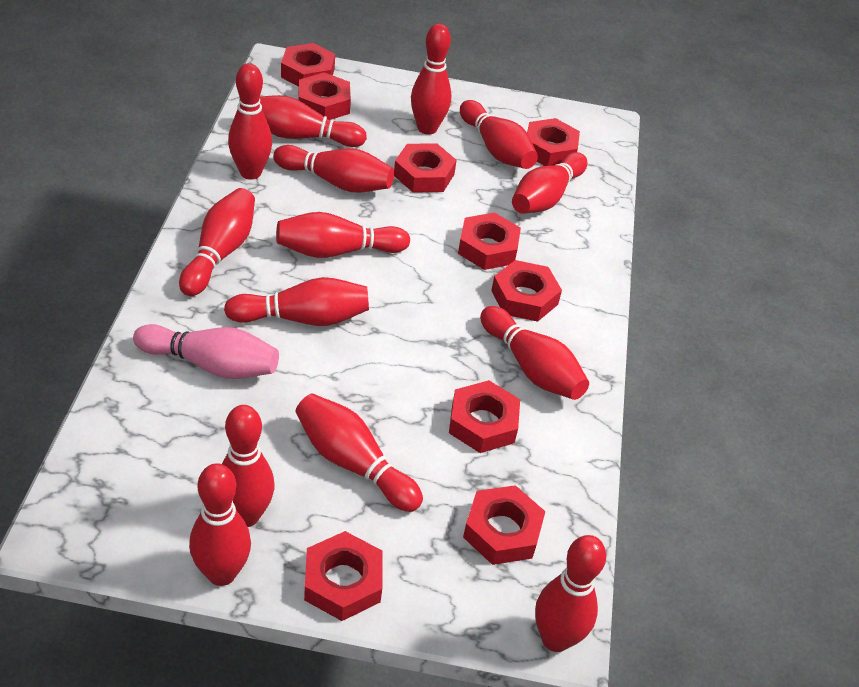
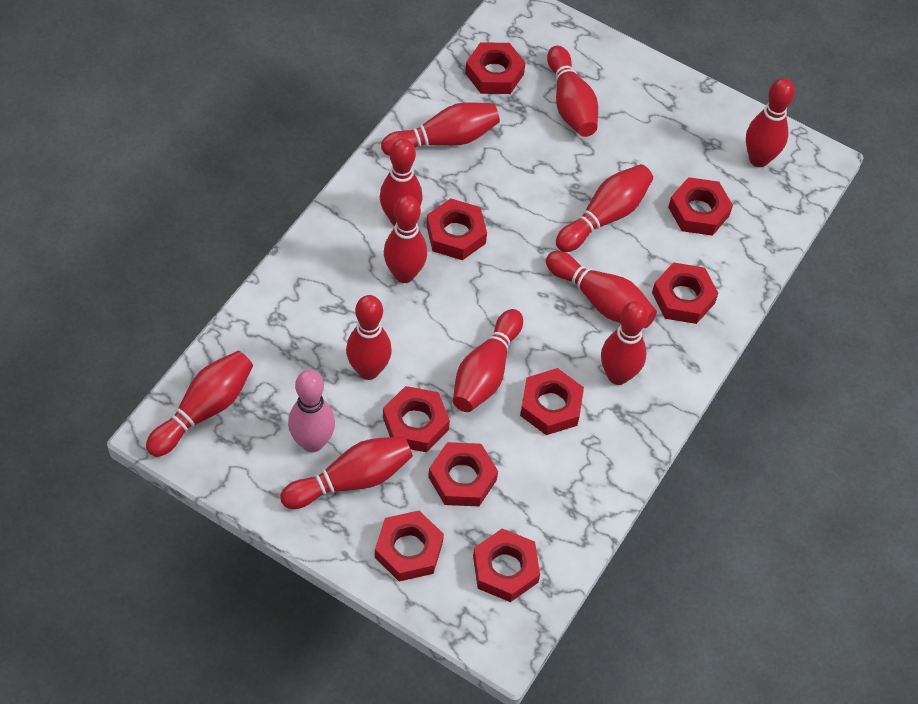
red bowling pin: 14 -> 12

